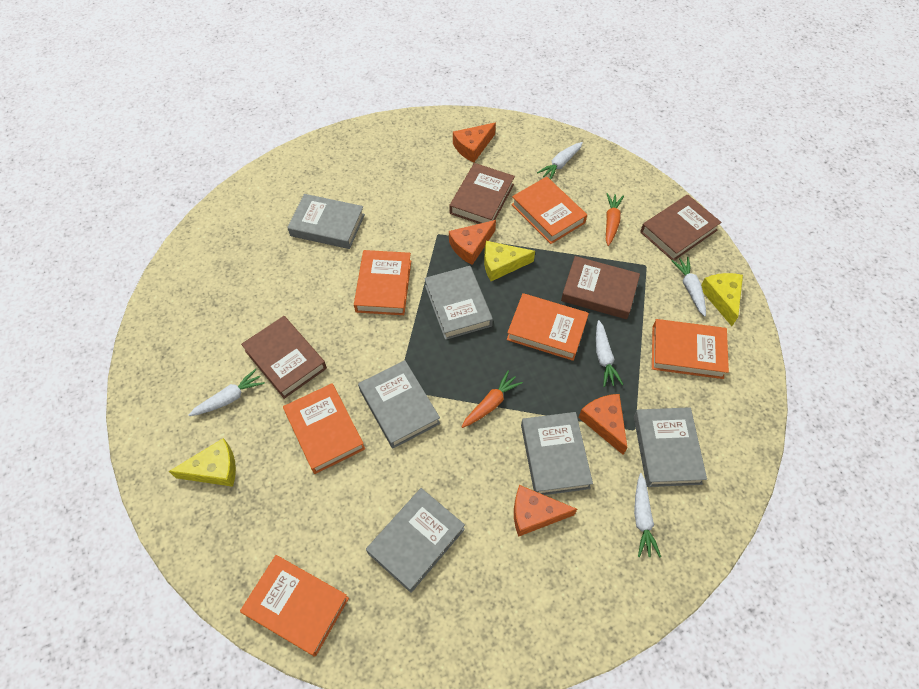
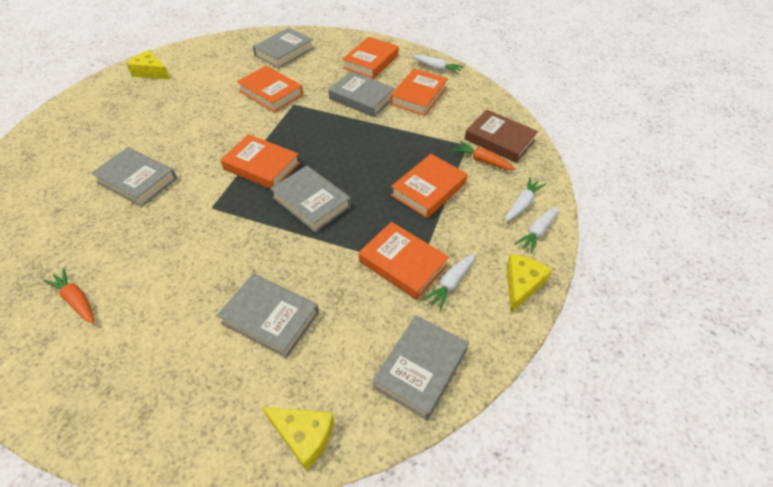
brown book: 4 -> 1
orange cheese: 4 -> 0
white carrot: 5 -> 4

